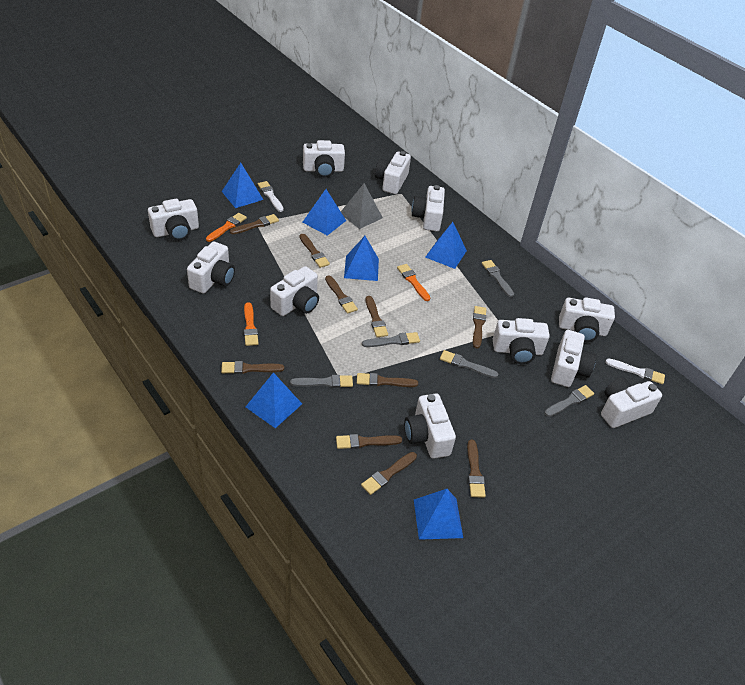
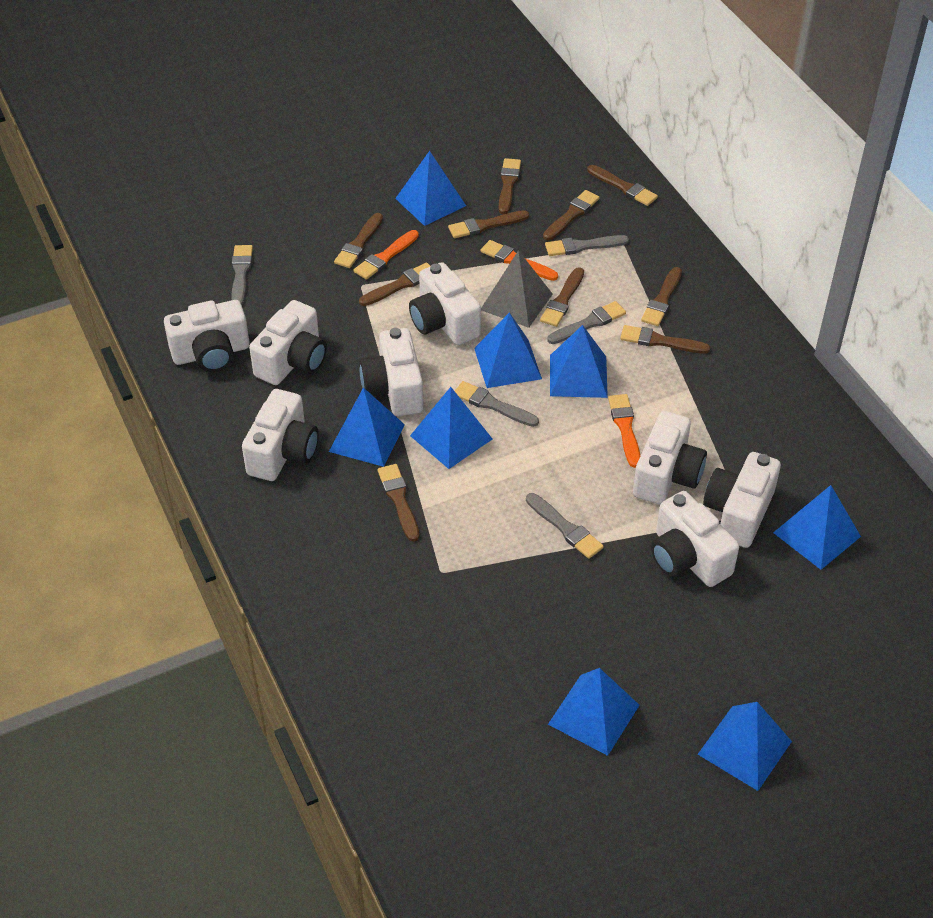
blue pyramid: 6 -> 8
white brush: 2 -> 0
white camera: 11 -> 8

